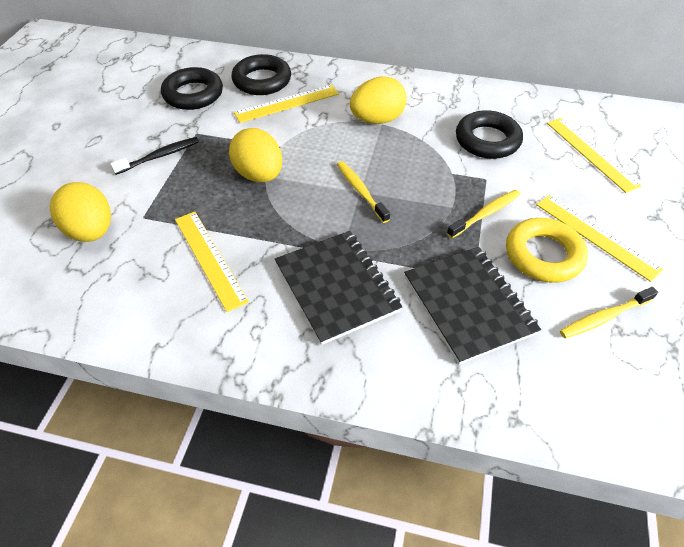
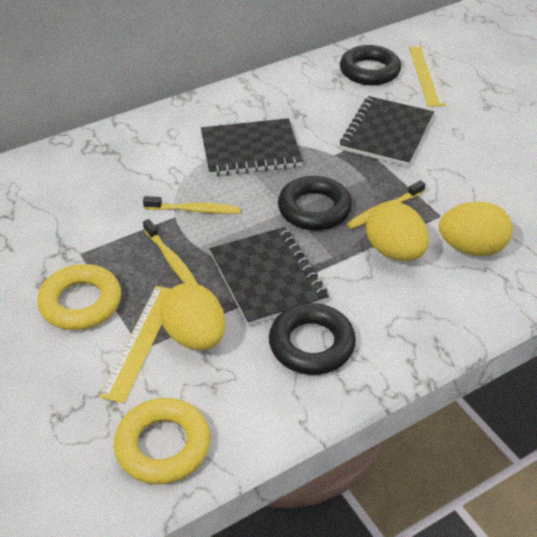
black notebook: 2 -> 3
black toothbrush: 1 -> 0
yellow ring: 1 -> 2
yellow ruler: 4 -> 2

